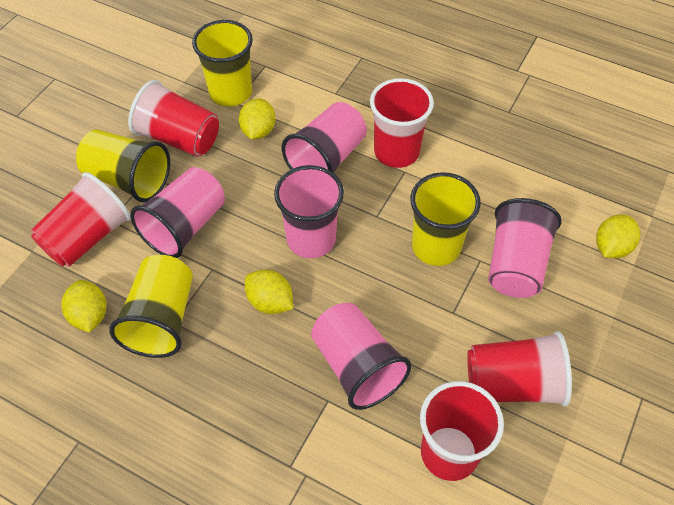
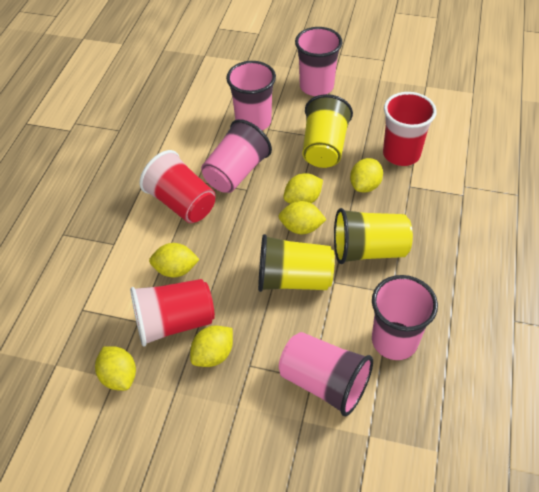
red cup: 5 -> 3
yellow cup: 4 -> 3
yellow lemon: 4 -> 6

